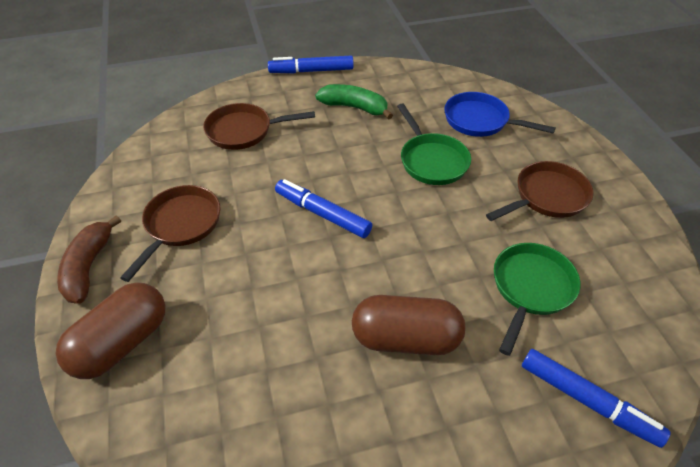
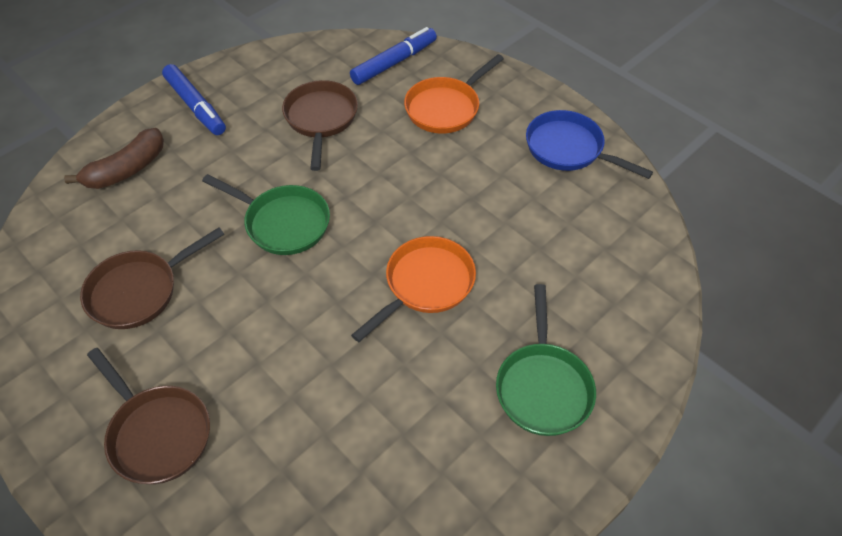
blue marker: 3 -> 2
brown capsule: 2 -> 0
green banana: 1 -> 0
orange pan: 0 -> 2

